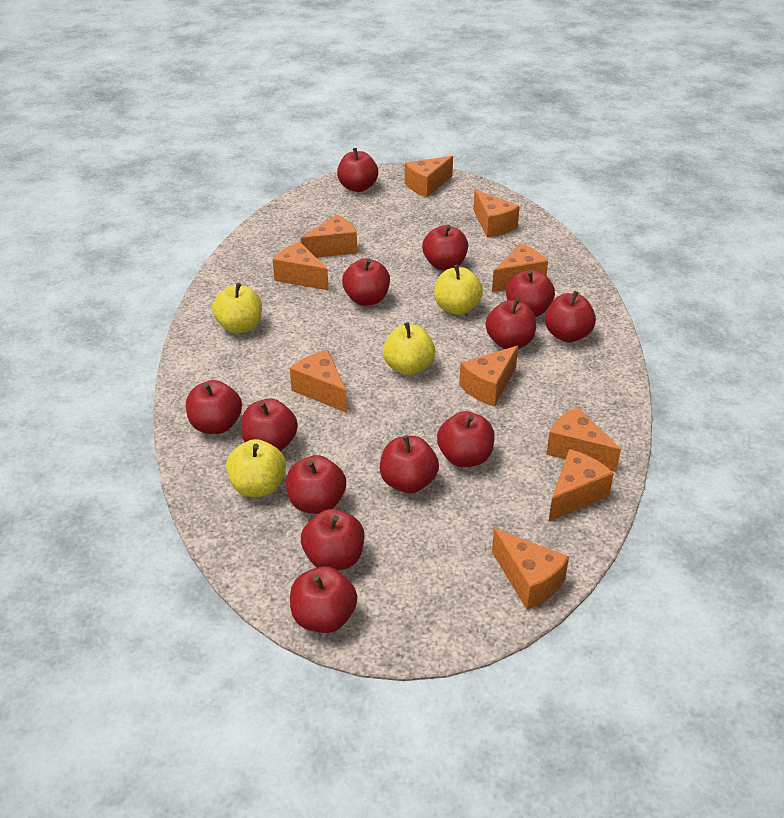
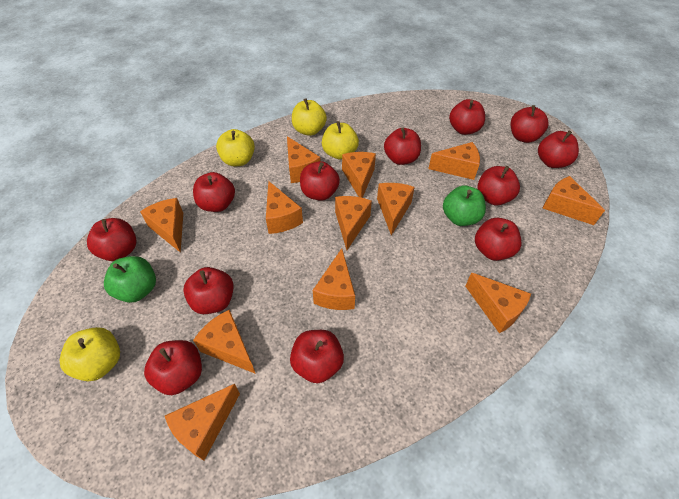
green apple: 0 -> 2
orange cheese: 10 -> 12
red apple: 13 -> 12

